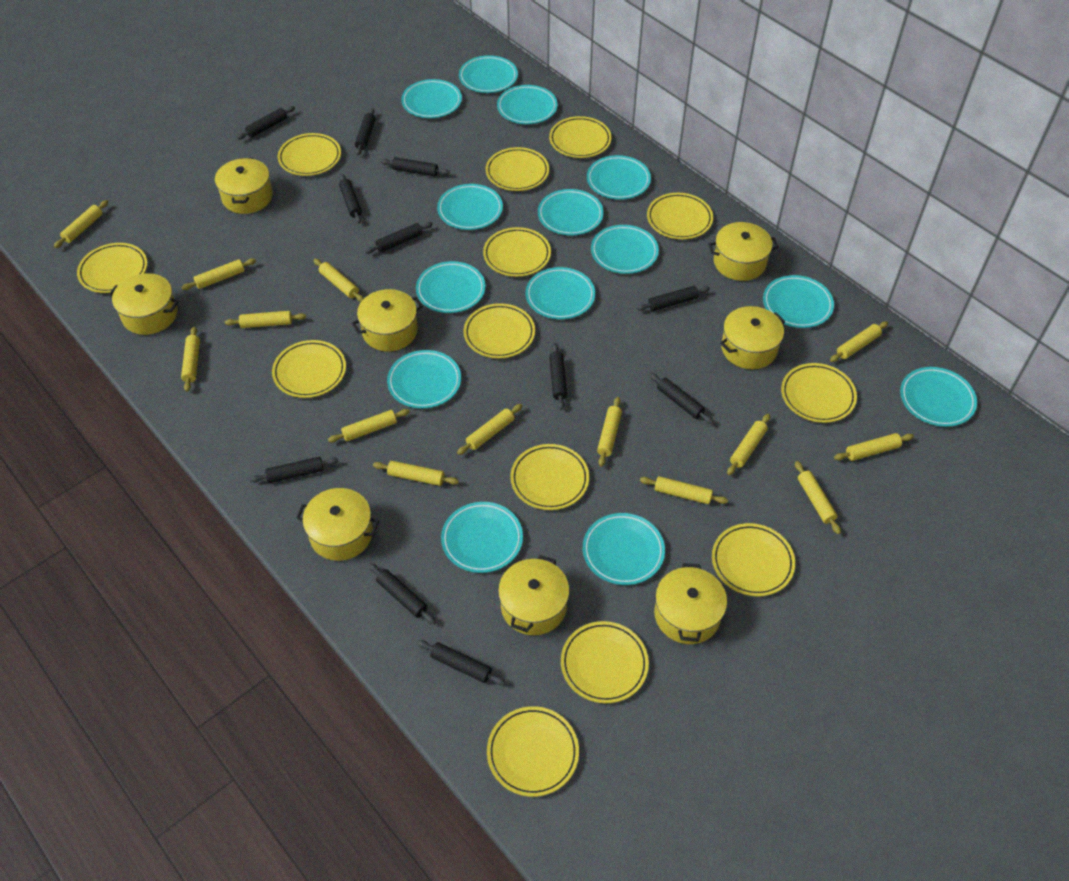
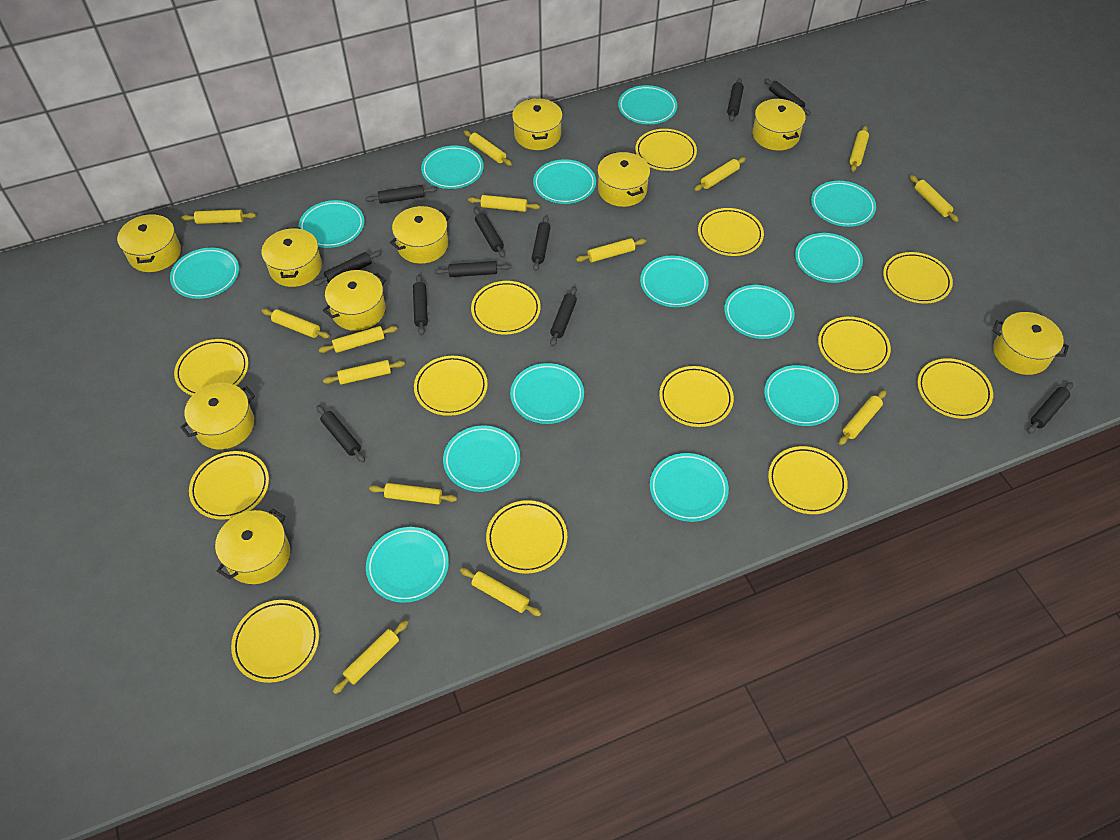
yellow pot: 8 -> 10

